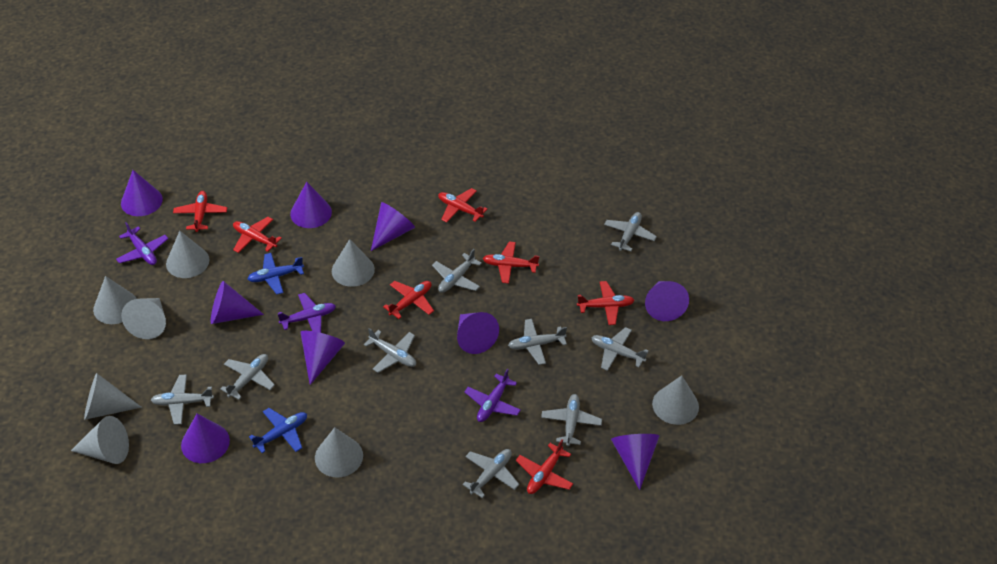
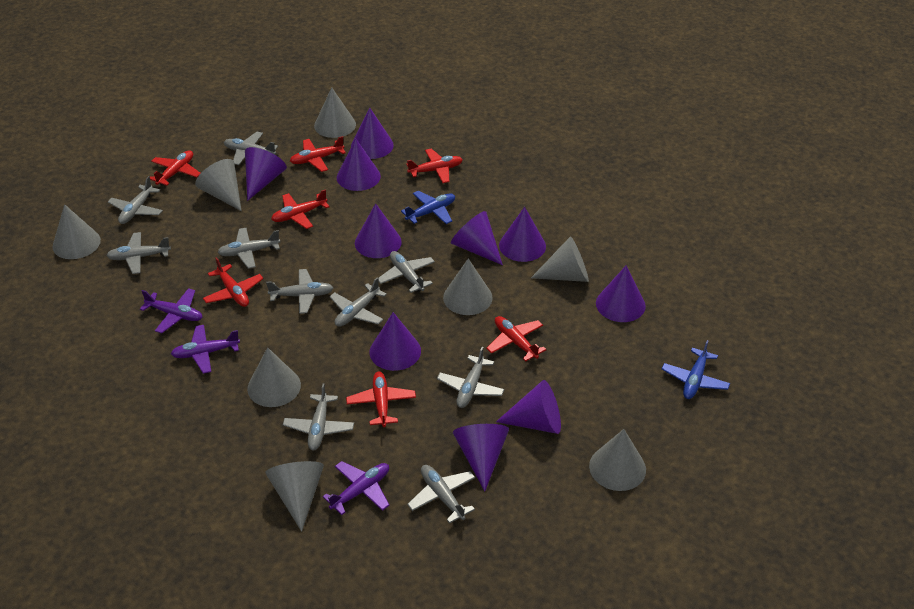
grey plane: 9 -> 10
purple cone: 9 -> 10

